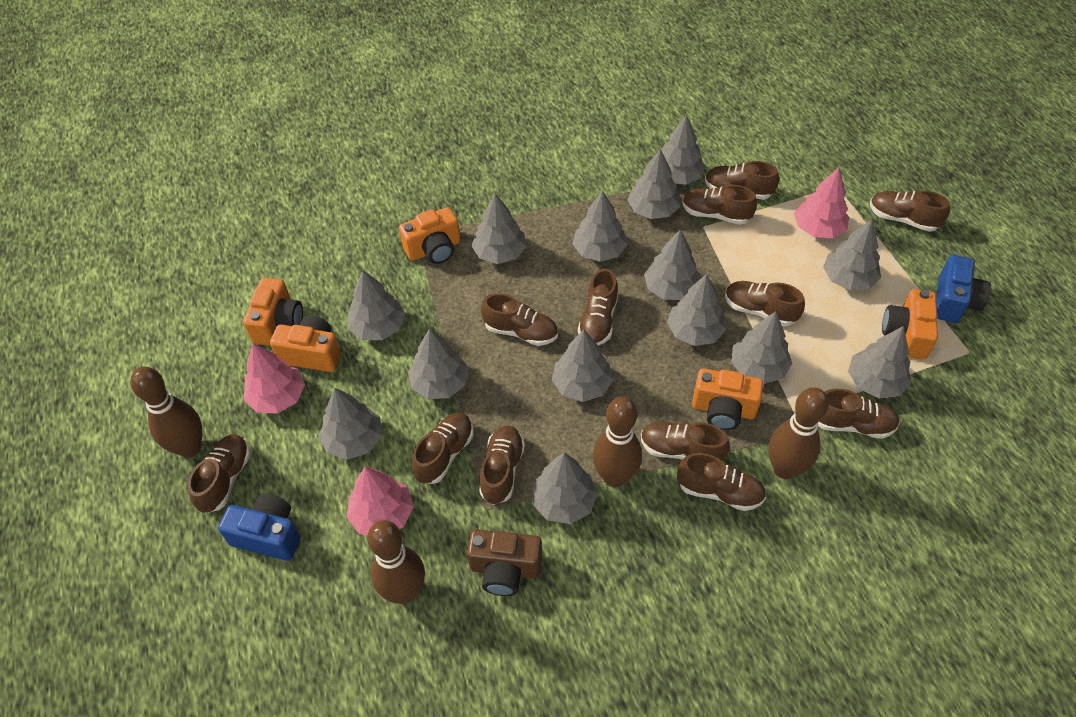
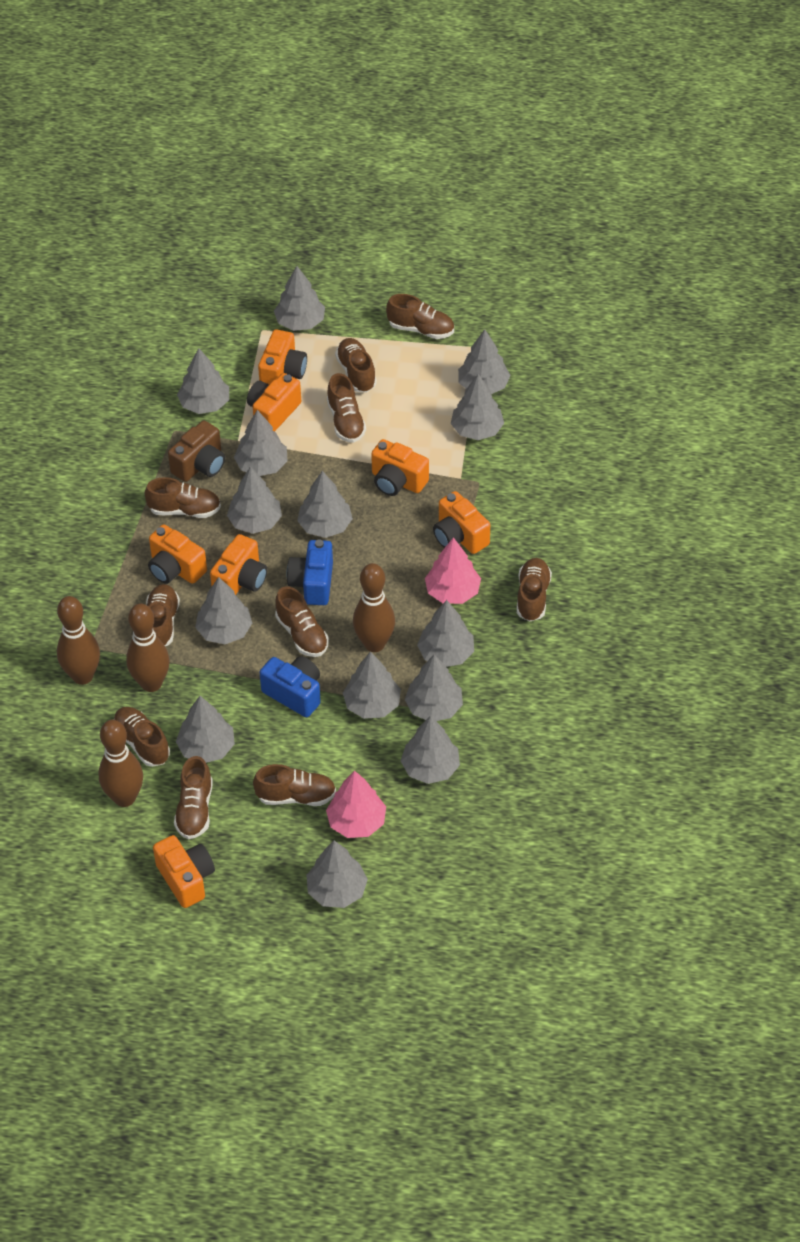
brown shoe: 12 -> 10
orange camera: 5 -> 7
pink tree: 3 -> 2

